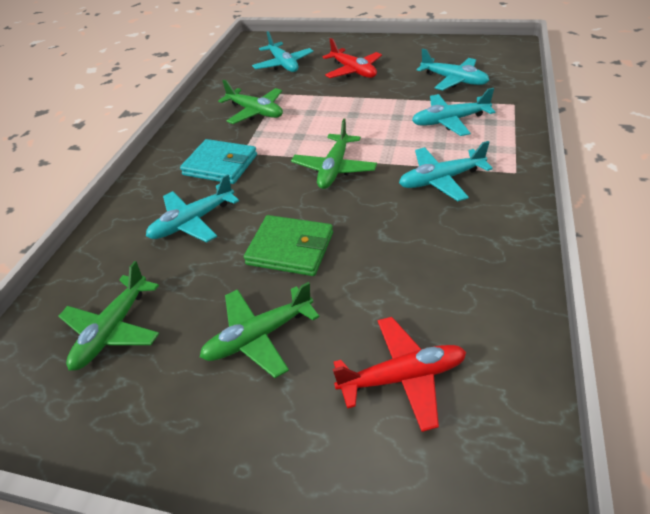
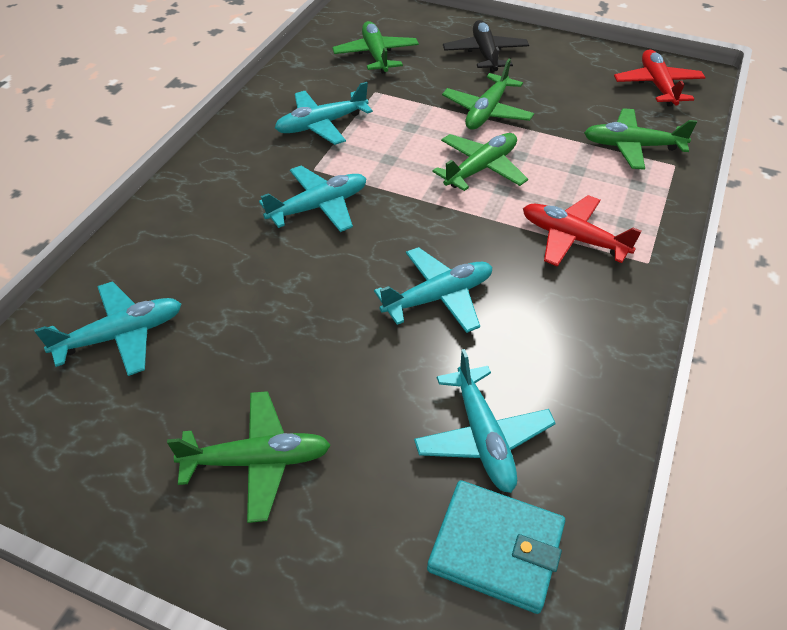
black plane: 0 -> 1
green plane: 4 -> 5
green wallet: 1 -> 0

